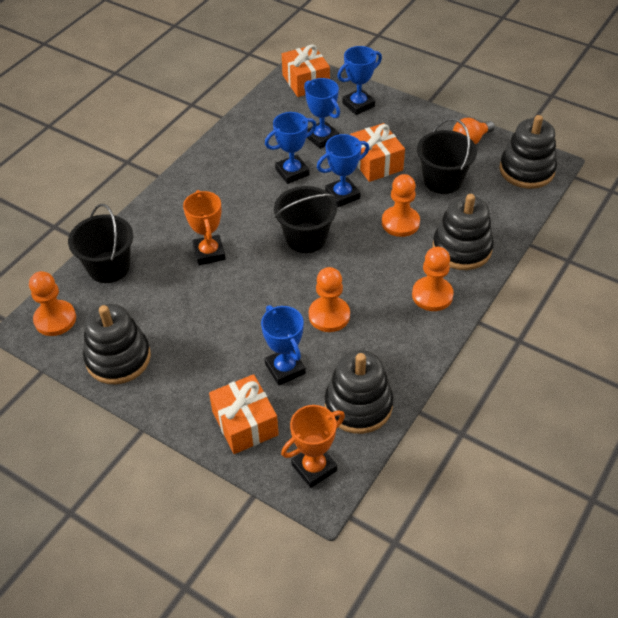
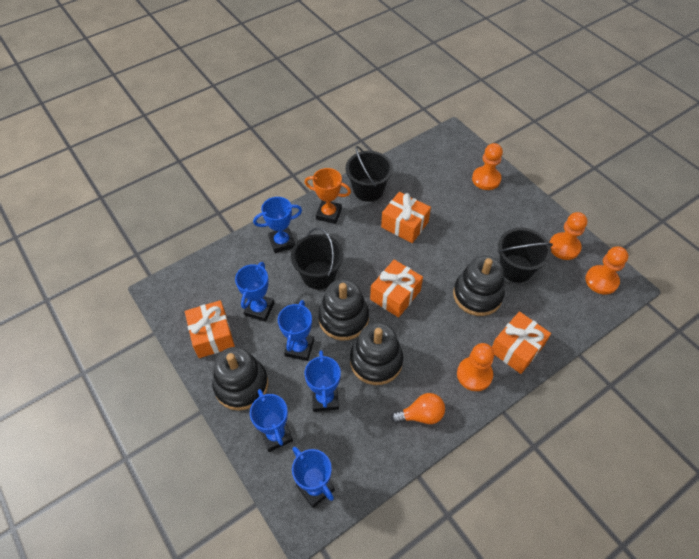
blue trophy: 5 -> 6
orange gift: 3 -> 4
orange trophy: 2 -> 1

